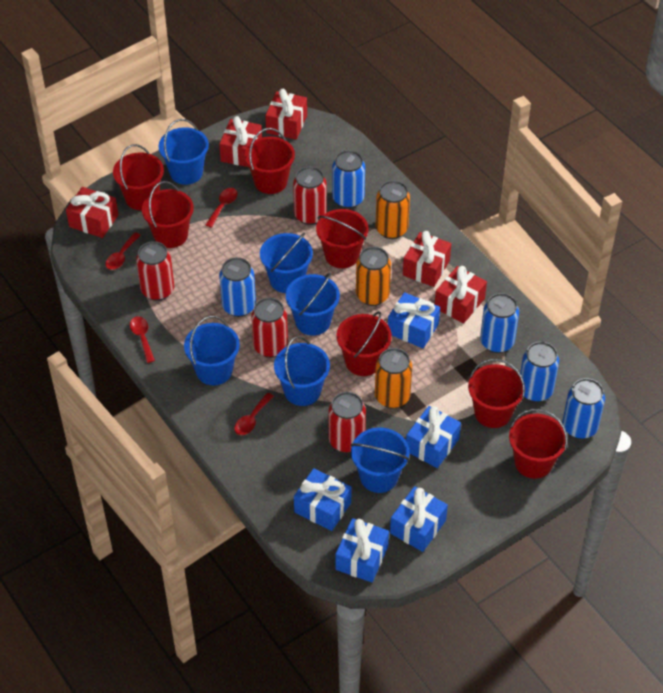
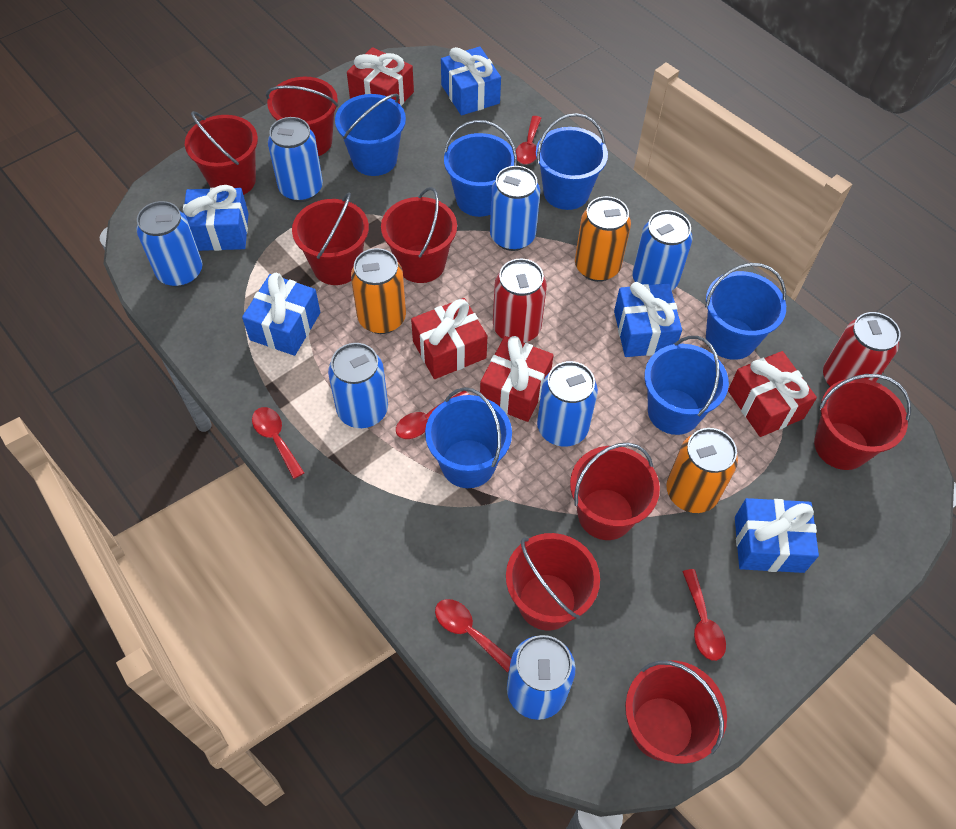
blue can: 5 -> 7
red bucket: 7 -> 8
red can: 4 -> 2
red gift: 5 -> 4
red spoon: 4 -> 5

